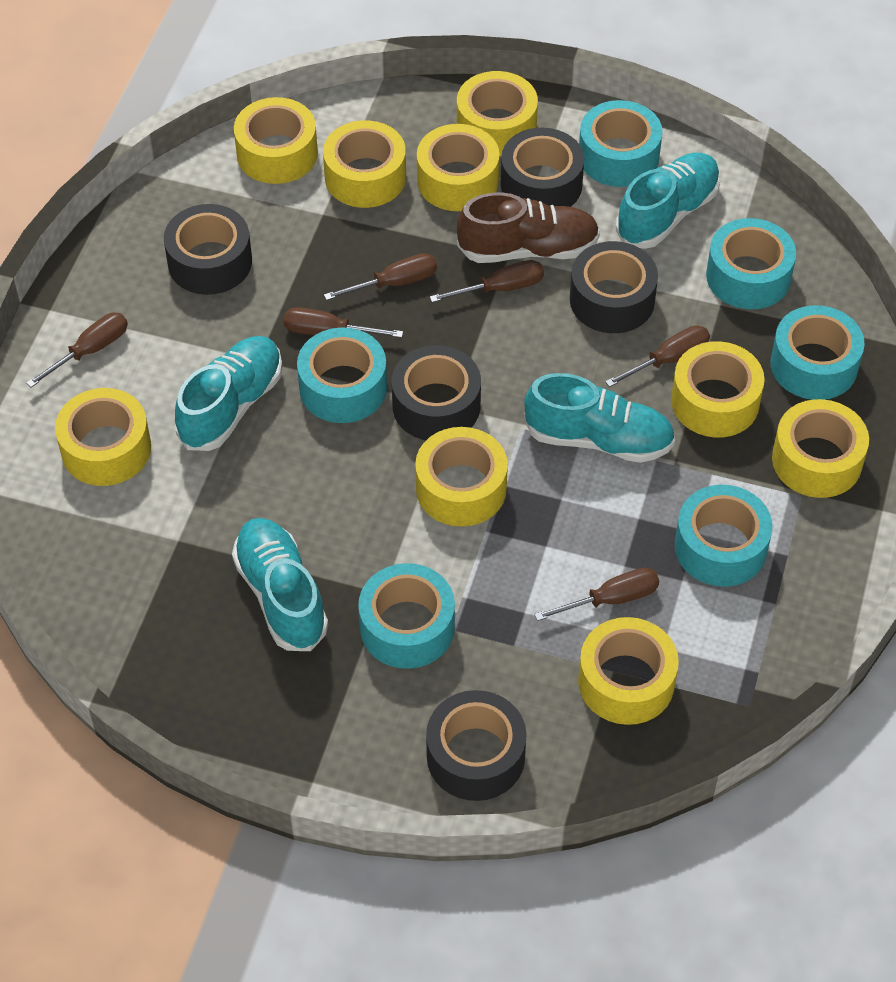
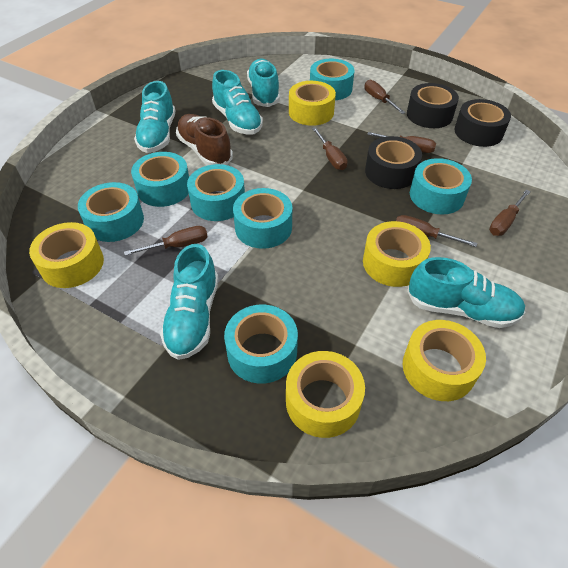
black tape: 5 -> 3
turquoise shoe: 4 -> 5
turquoise tape: 6 -> 7
yellow tape: 9 -> 5

